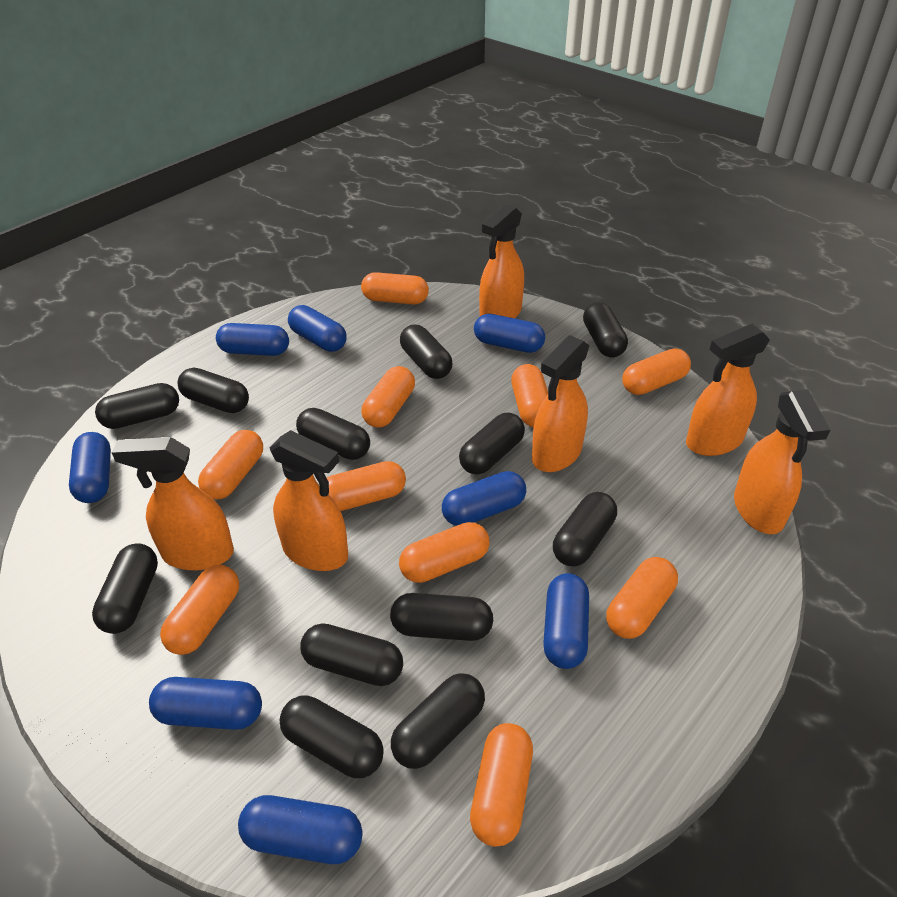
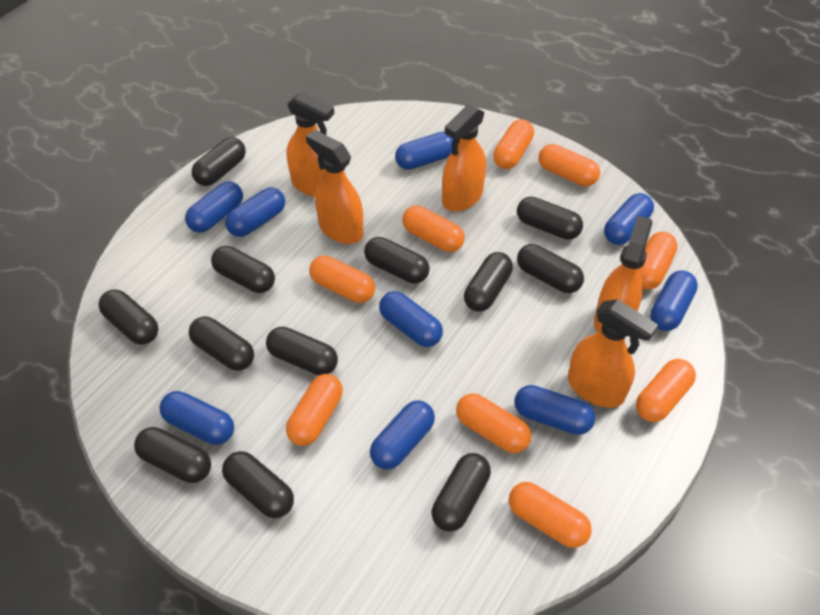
blue capsule: 8 -> 9
orange capsule: 10 -> 9
orange spray bottle: 6 -> 5

